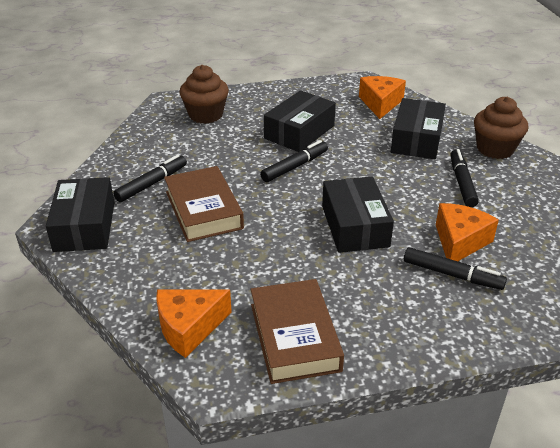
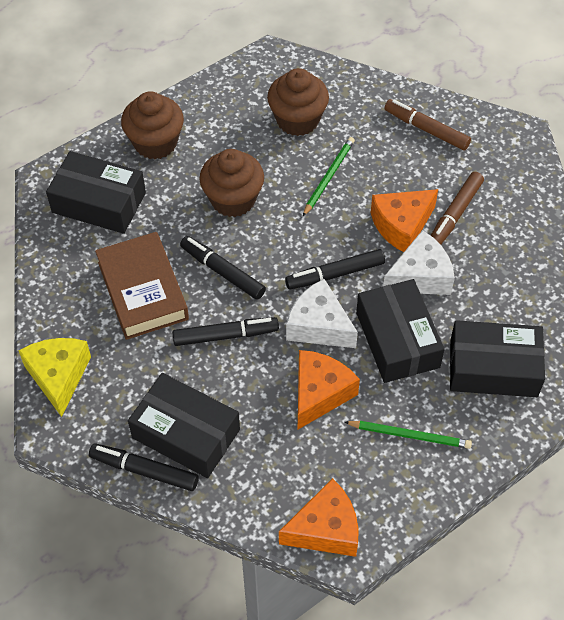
brown book: 2 -> 1
brown cupcake: 2 -> 3
brown marker: 0 -> 2
green pencil: 0 -> 2
white cheese: 0 -> 2
yellow cheese: 0 -> 1

